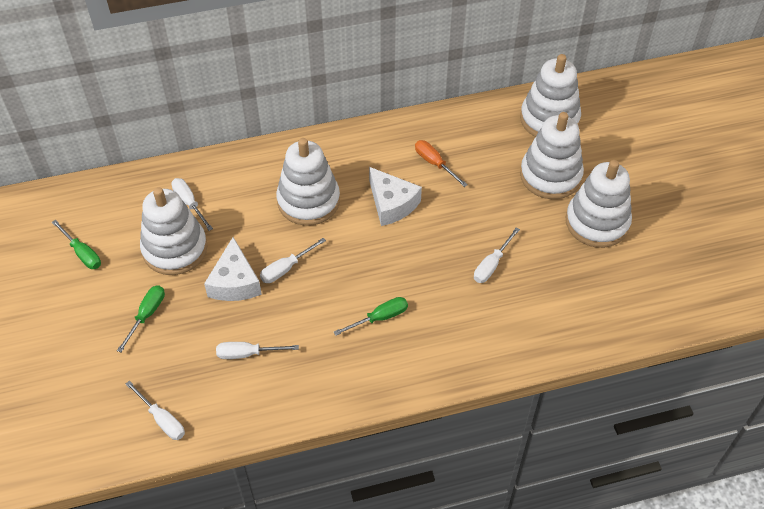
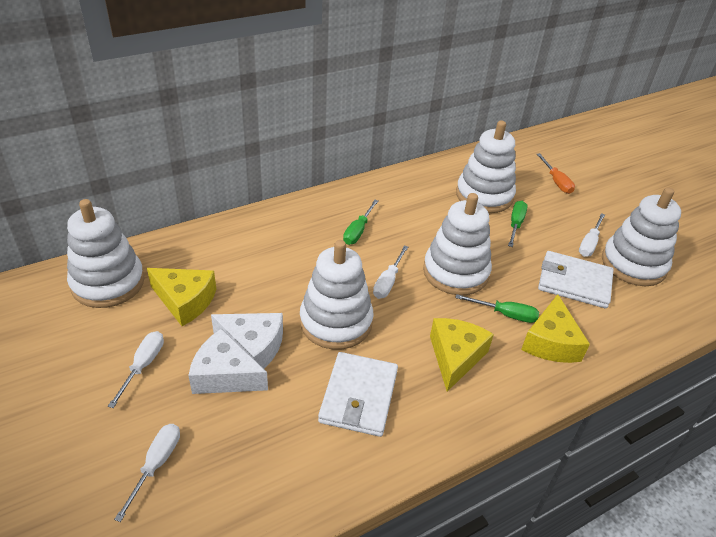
white screwdriver: 5 -> 4
white wallet: 0 -> 2
yellow cheese: 0 -> 3

